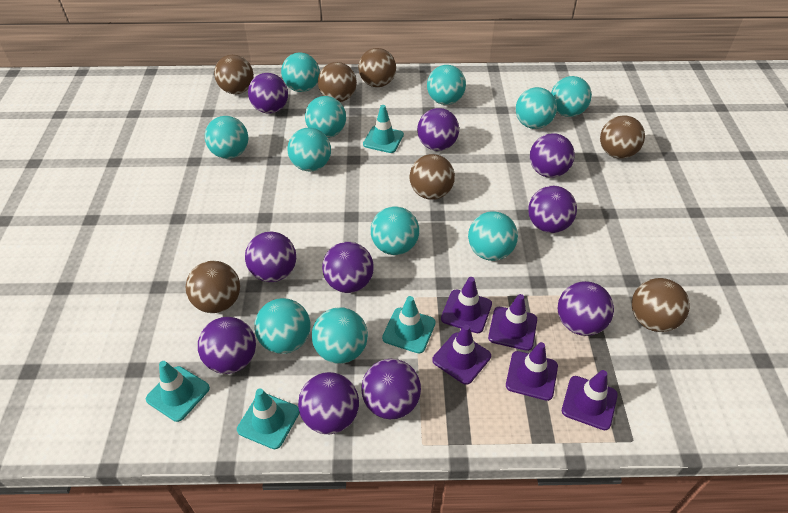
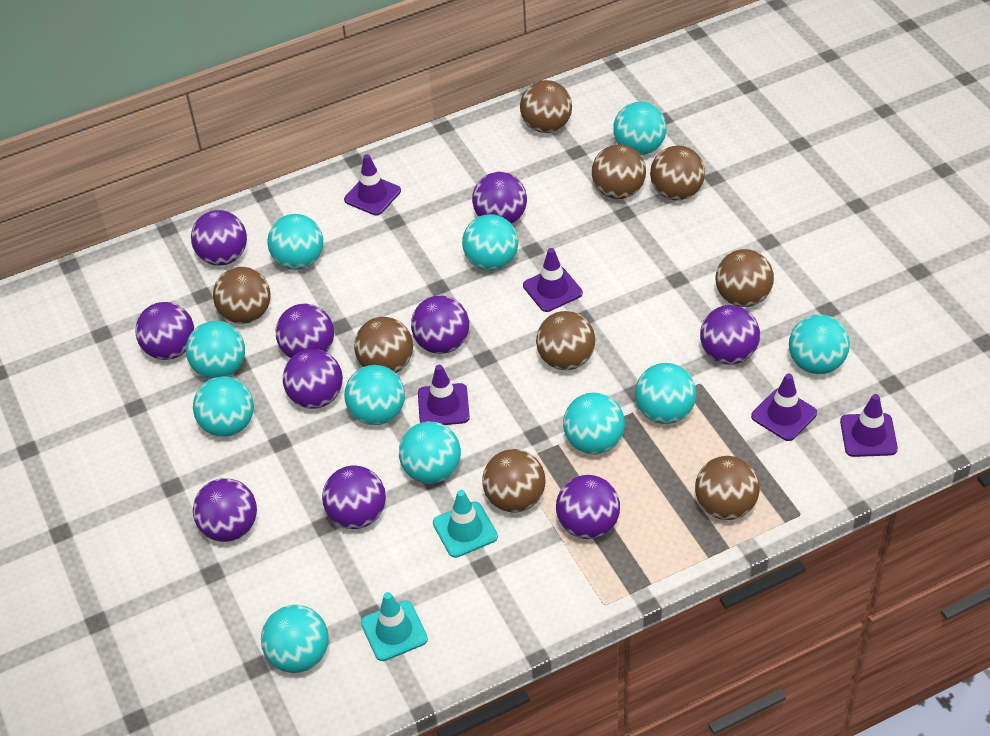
brown ball: 7 -> 9
turquoise traffic cone: 4 -> 2

